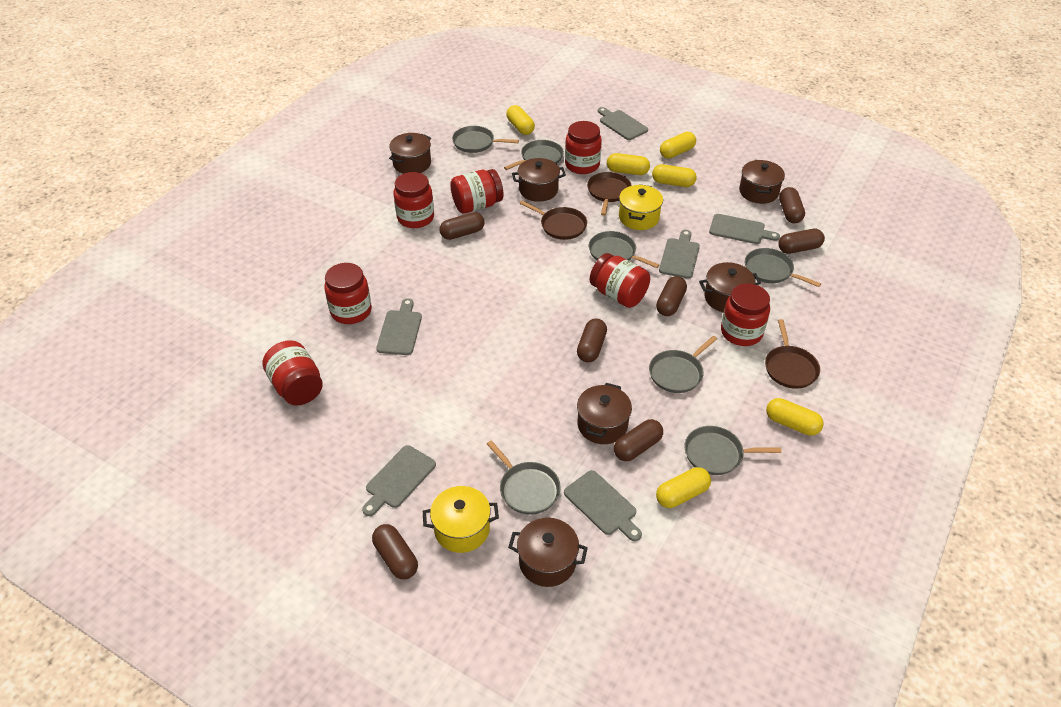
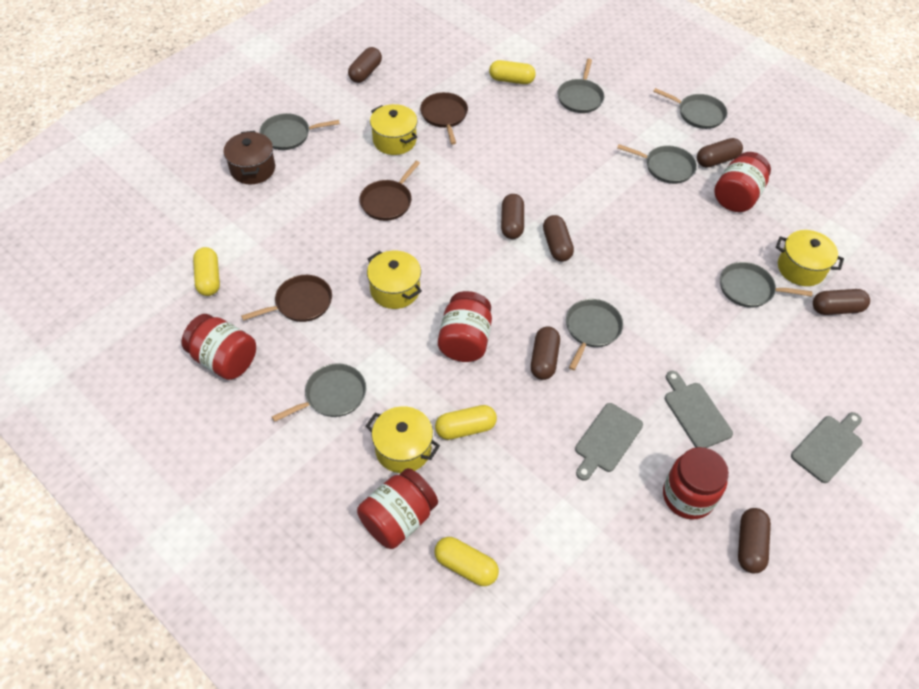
brown pot: 6 -> 1
grey cutting board: 6 -> 3
red jar: 7 -> 5
yellow capsule: 6 -> 4
yellow pot: 2 -> 4

